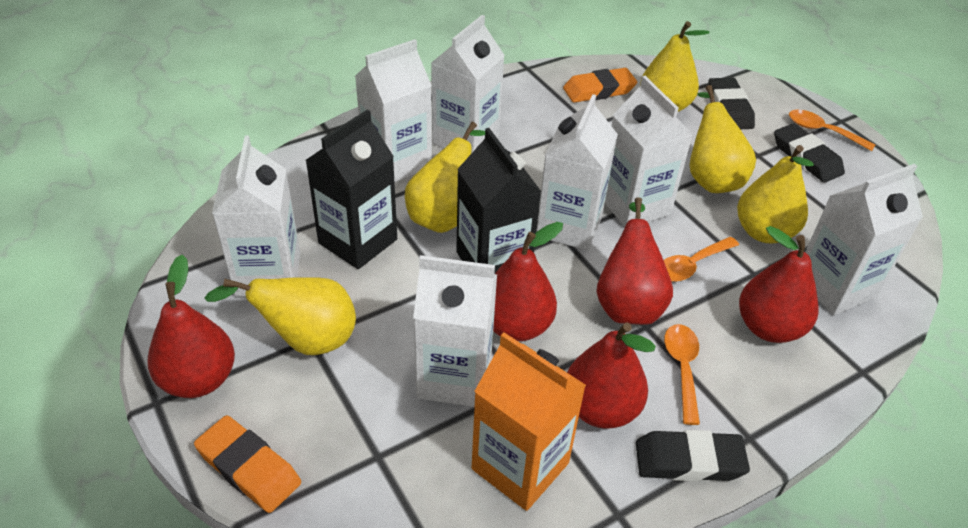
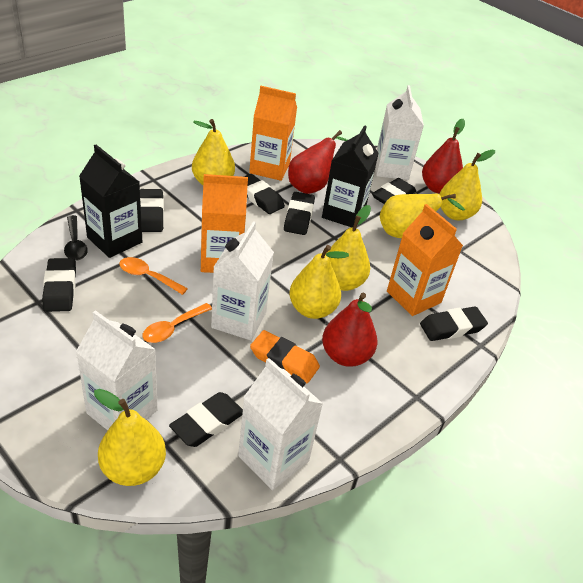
black eraser: 3 -> 7
black spoon: 0 -> 1
orange carton: 1 -> 3
orange eraser: 2 -> 1
orange spoon: 3 -> 2
red pear: 5 -> 3
white carton: 7 -> 4
yellow pear: 5 -> 6

